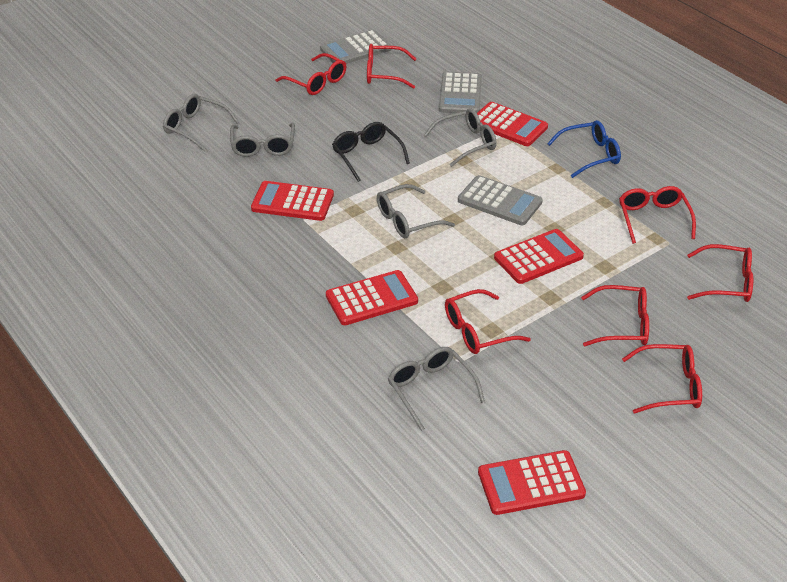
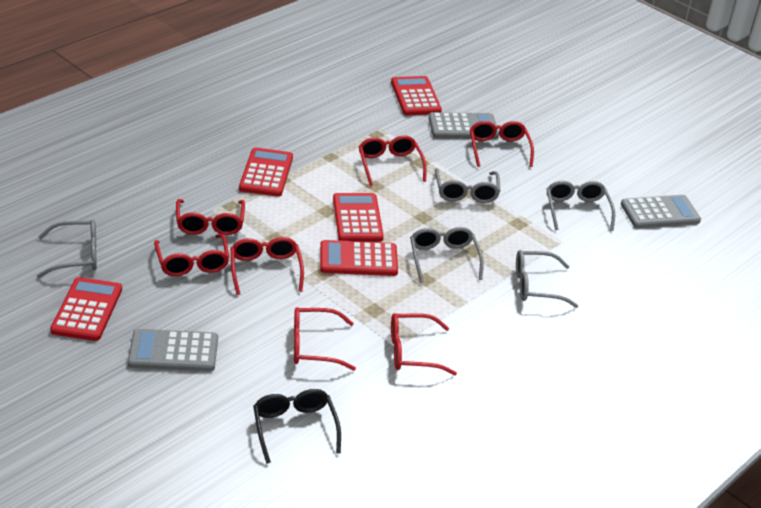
blue glasses: 1 -> 0

